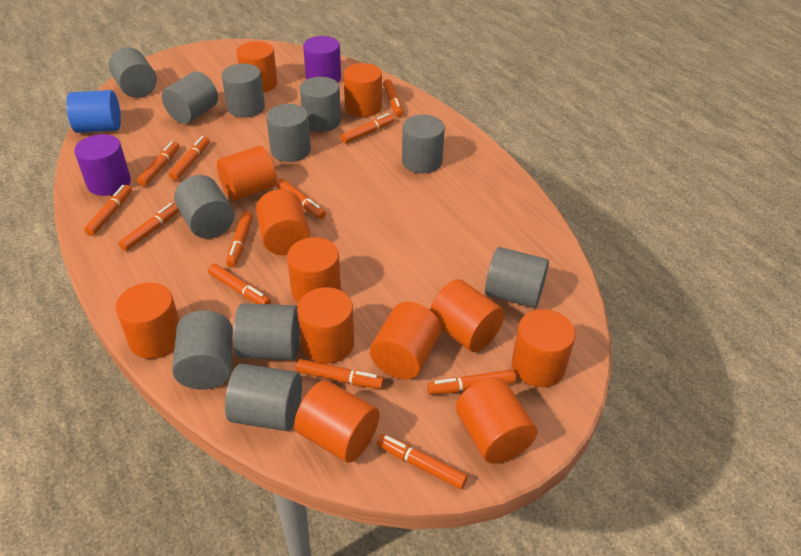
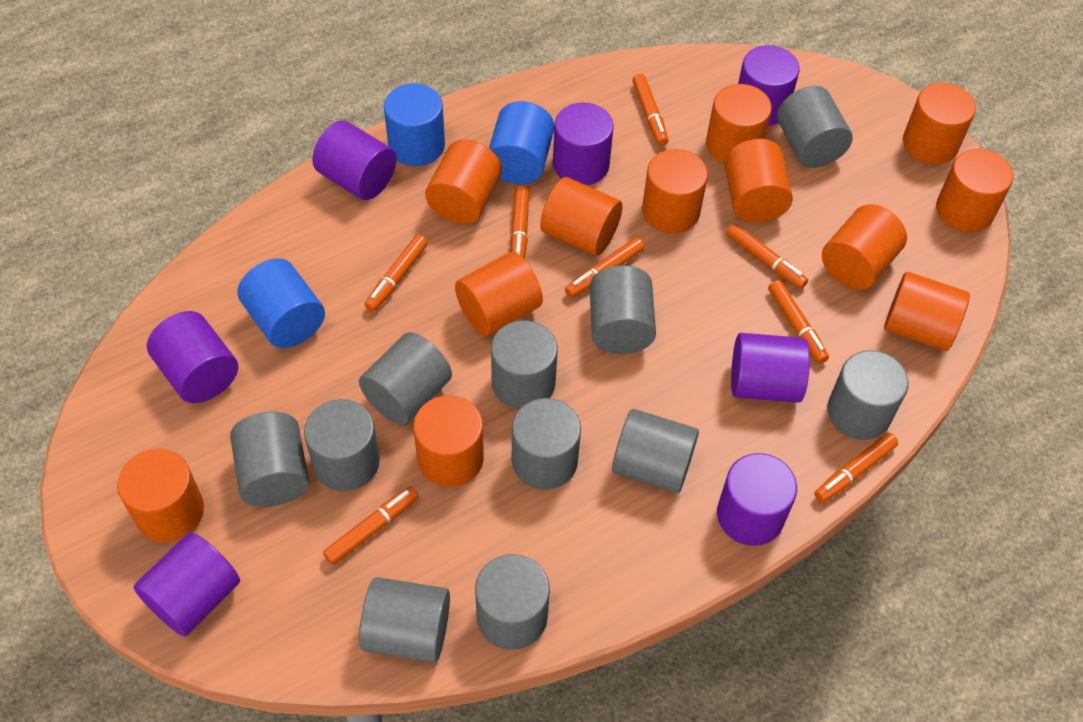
blue cylinder: 1 -> 3
orange marker: 12 -> 8
purple cylinder: 2 -> 7

